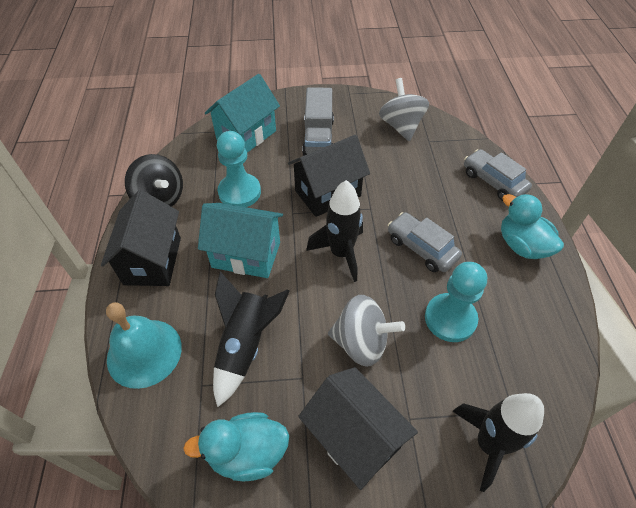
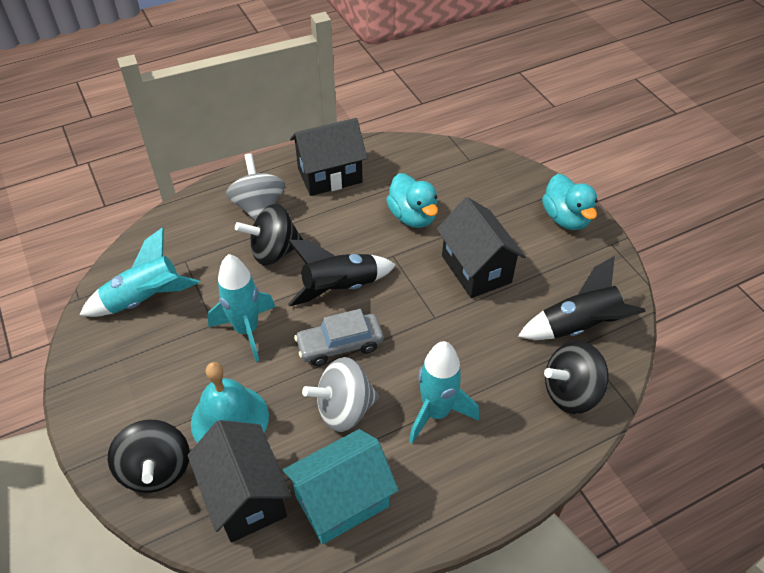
black rocket: 3 -> 2
black spinning top: 1 -> 3
grey car: 2 -> 1
grey truck: 1 -> 0
turquoise house: 2 -> 1
turquoise pawn: 2 -> 0
turquoise rocket: 0 -> 3

